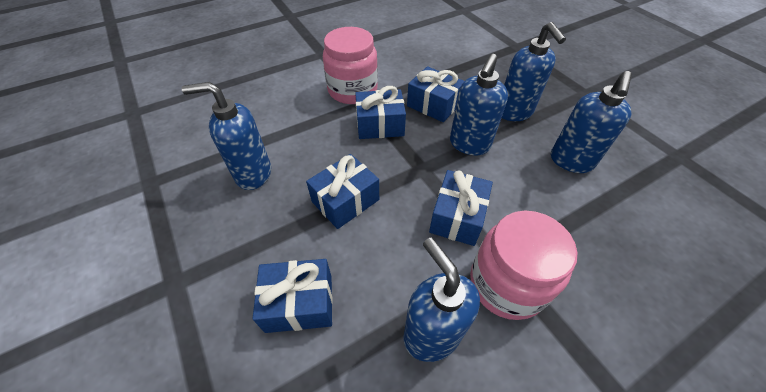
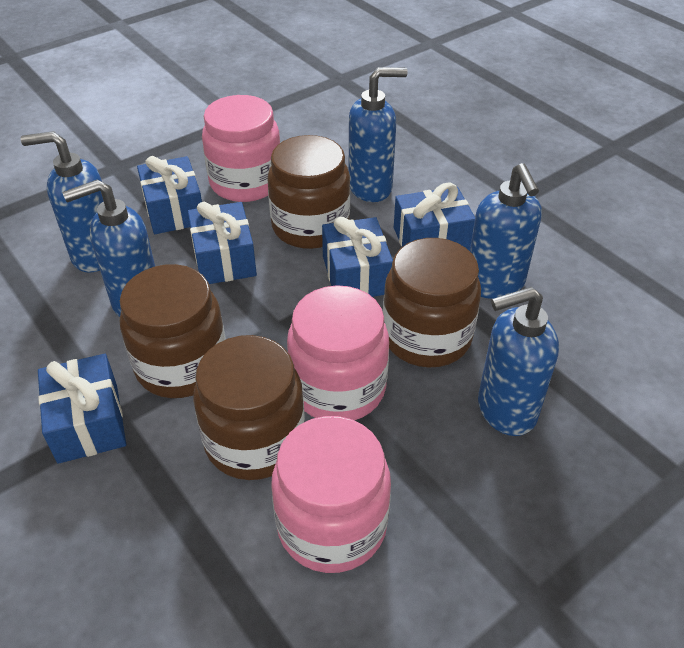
brown jar: 0 -> 4
pink jar: 2 -> 3

